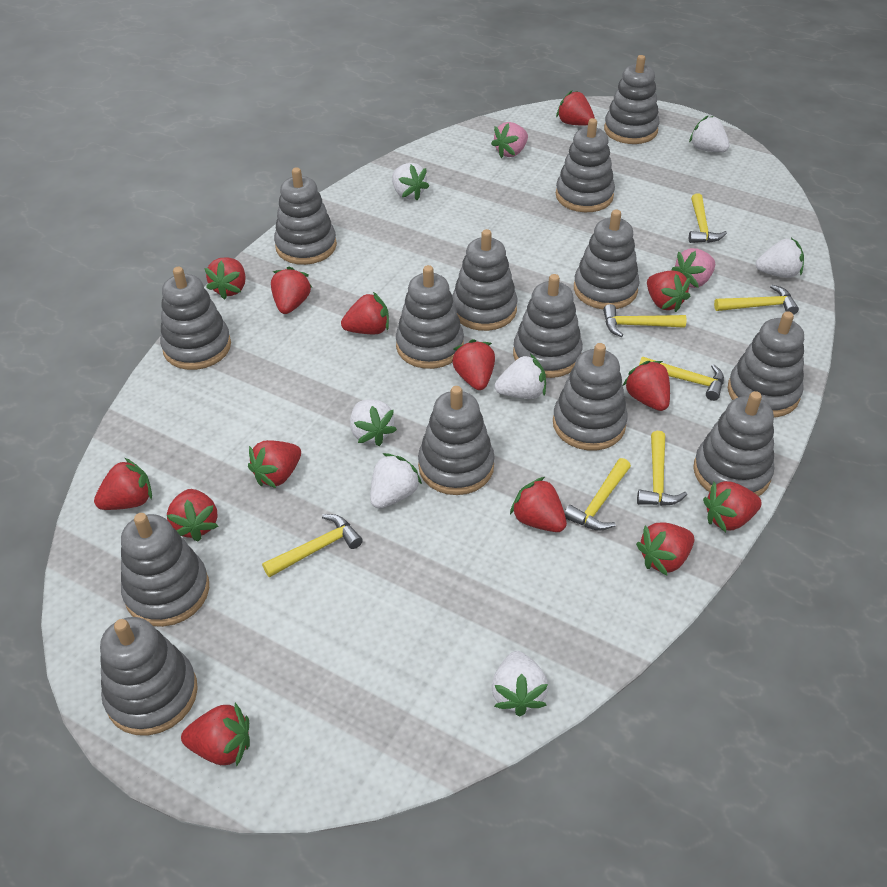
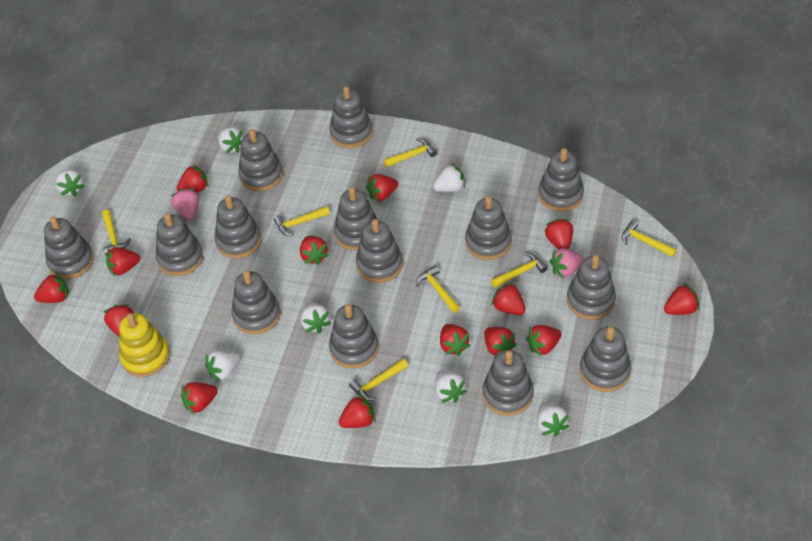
yellow stacking toy: 0 -> 1

